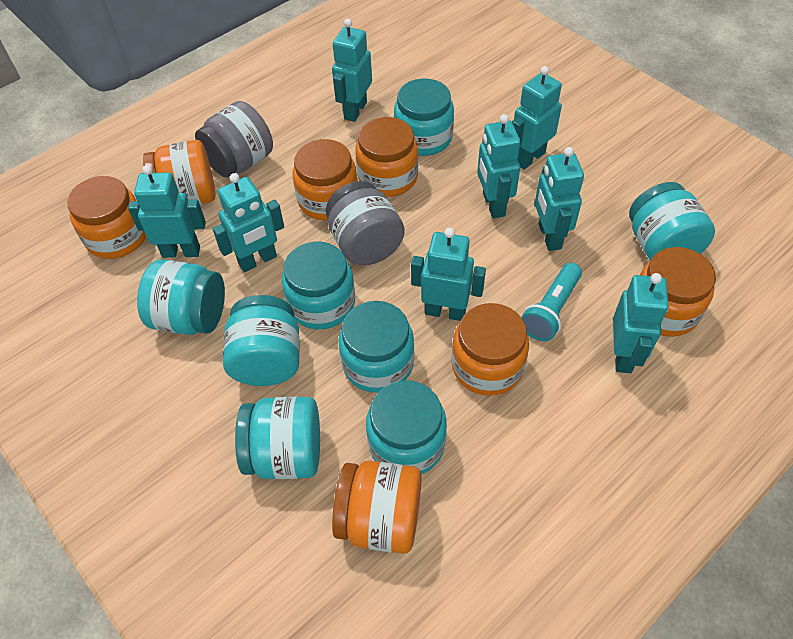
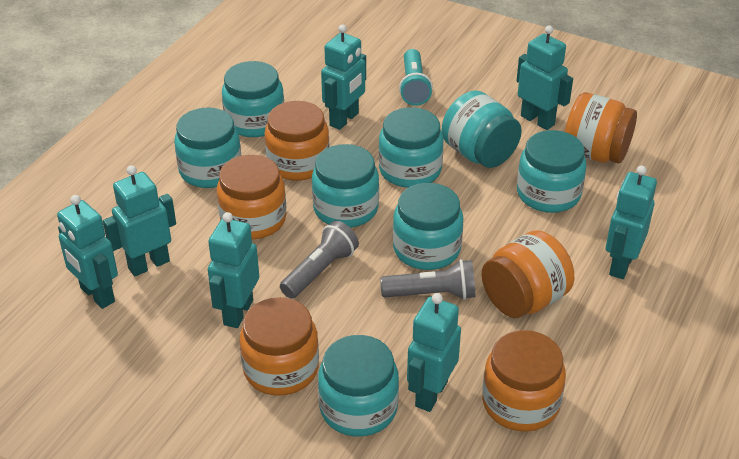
grey flashlight: 0 -> 2
grey jar: 2 -> 0
orange jar: 7 -> 6
turquoise robot: 8 -> 7

